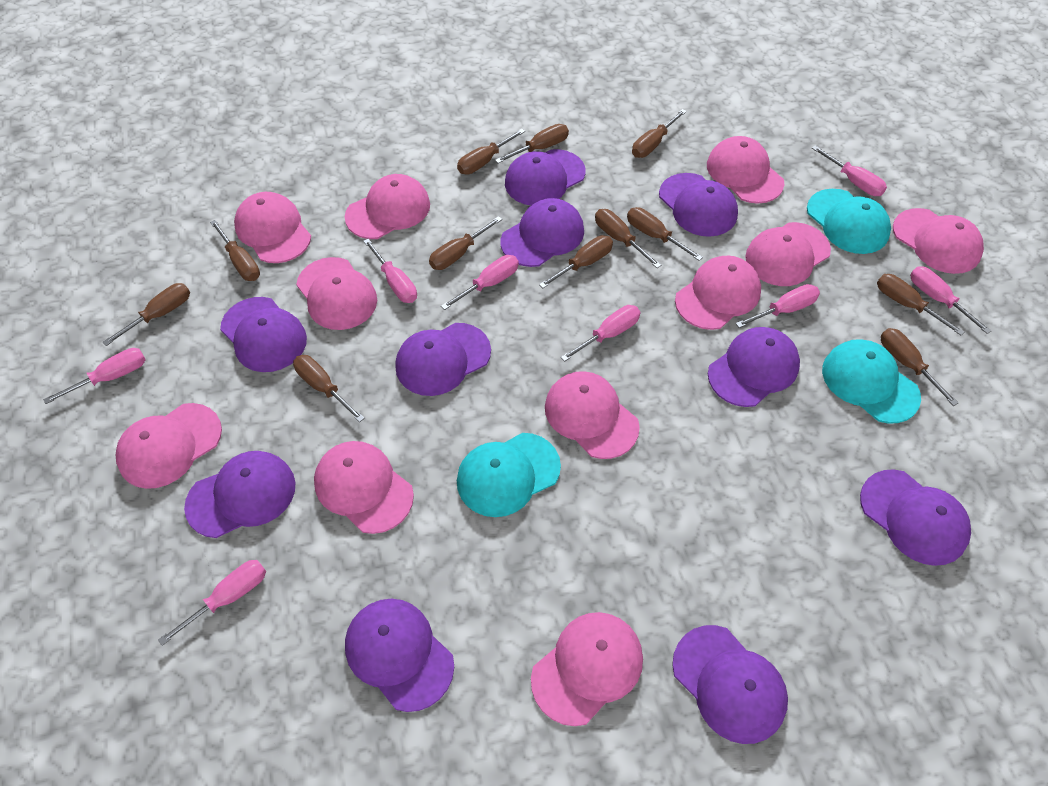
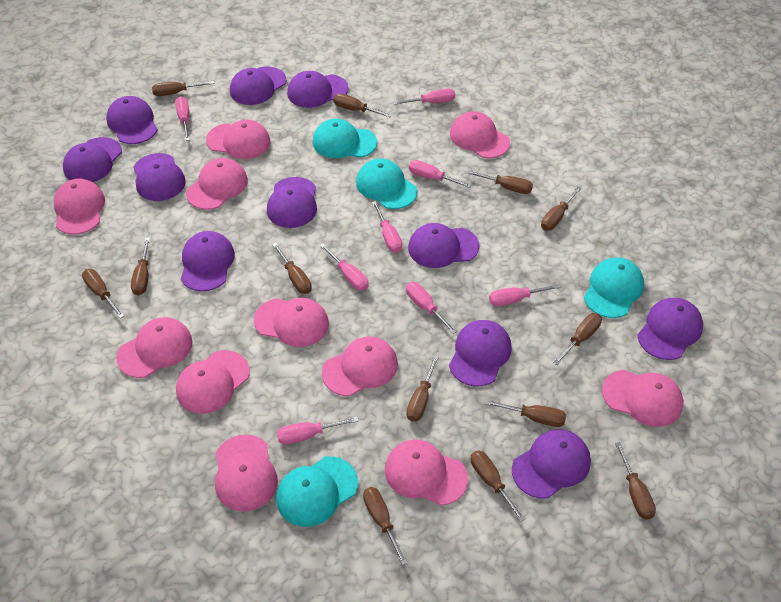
brown screwdriver: 12 -> 13
purple cap: 10 -> 11
turquoise cap: 3 -> 4

